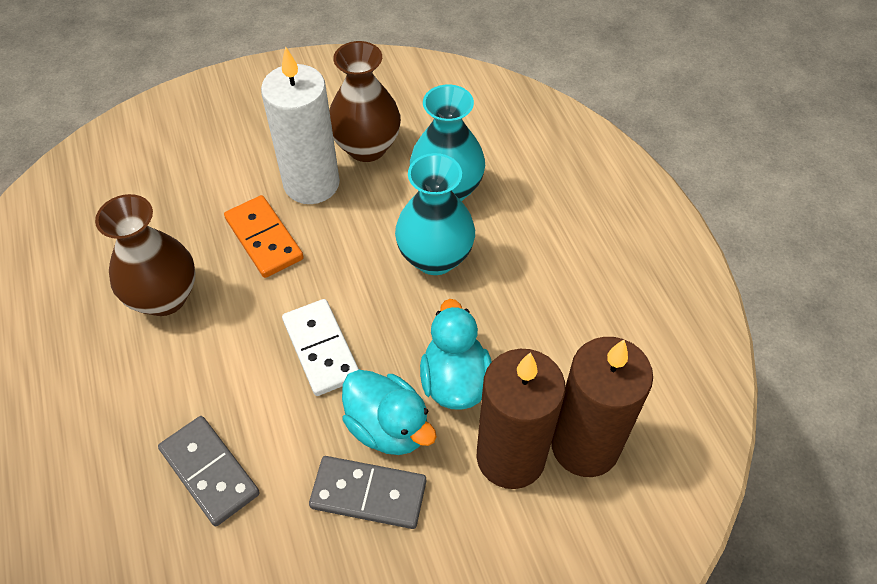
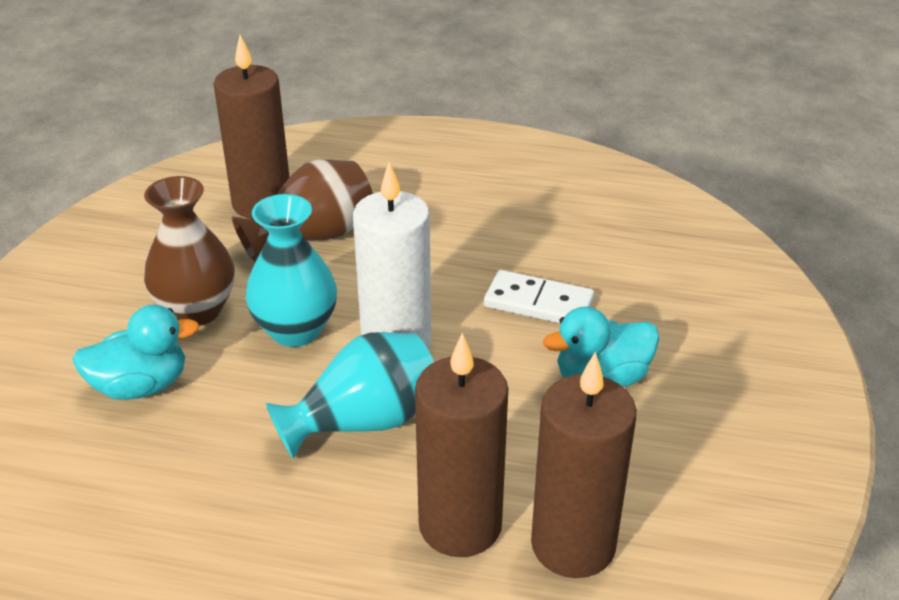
brown candle: 2 -> 3
grey domino: 2 -> 0
orange domino: 1 -> 0

